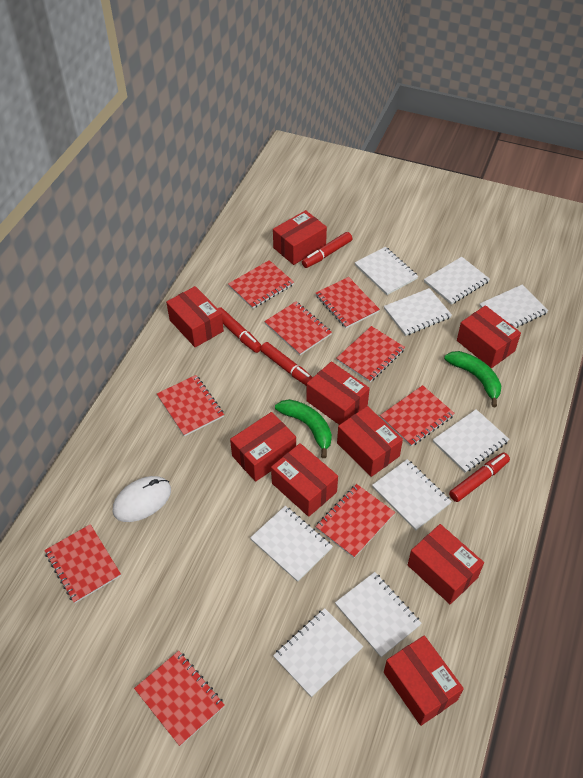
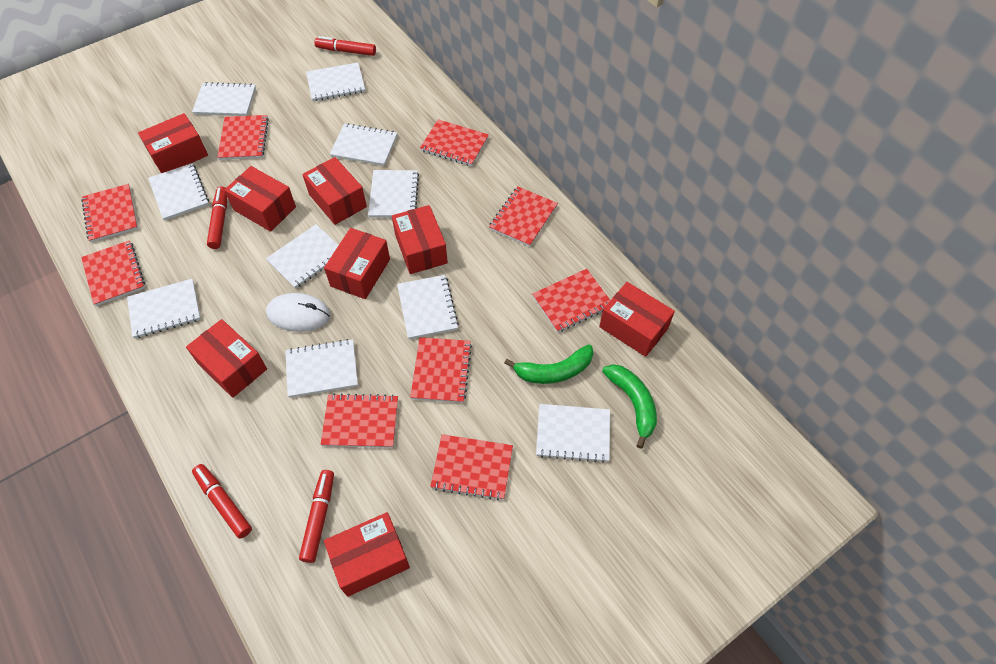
red box: 9 -> 8
white notebook: 9 -> 10

